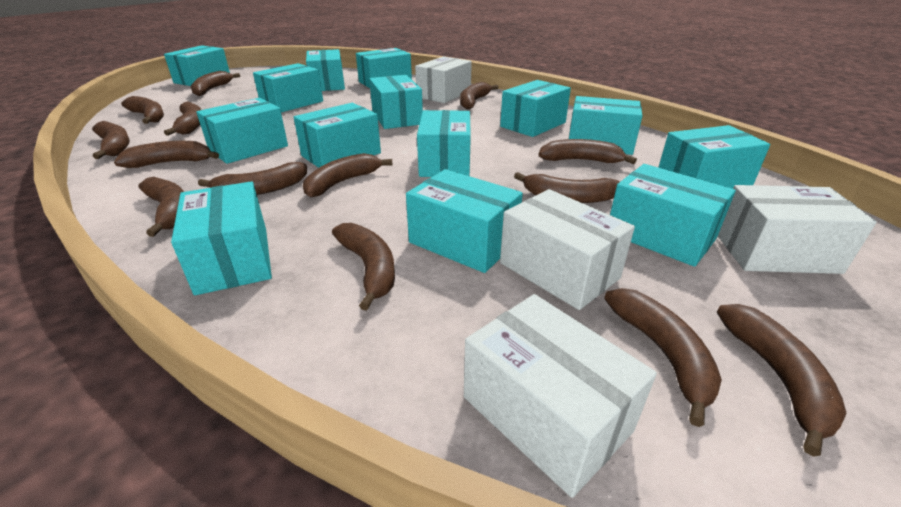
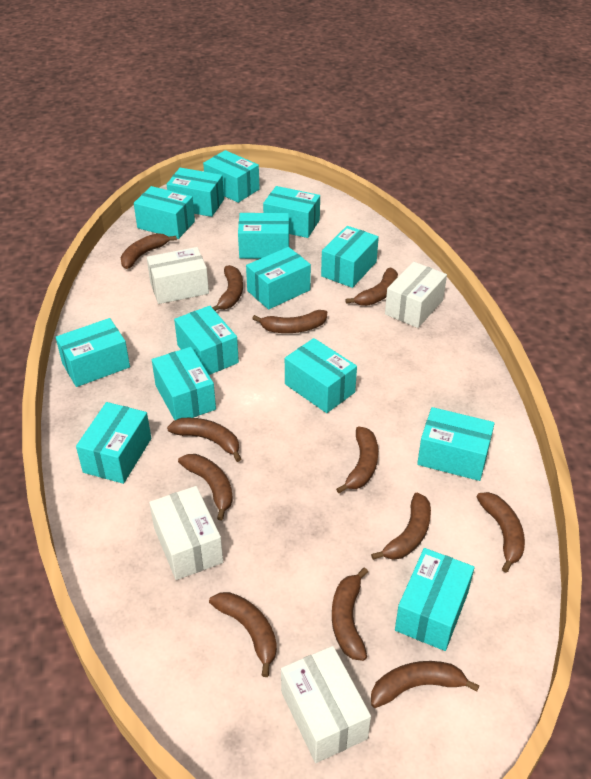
brown banana: 14 -> 12

